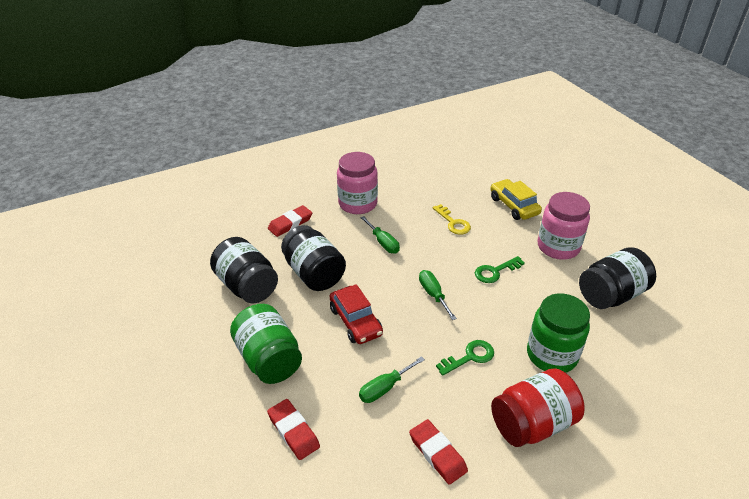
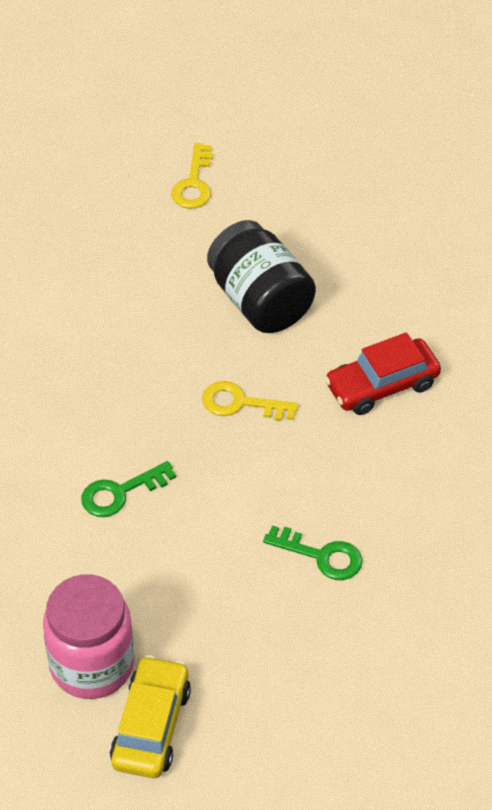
black jar: 3 -> 1
green jar: 2 -> 0
green screwdriver: 3 -> 0
pink jar: 2 -> 1
red eraser: 3 -> 0
red jar: 1 -> 0
yellow key: 1 -> 2

